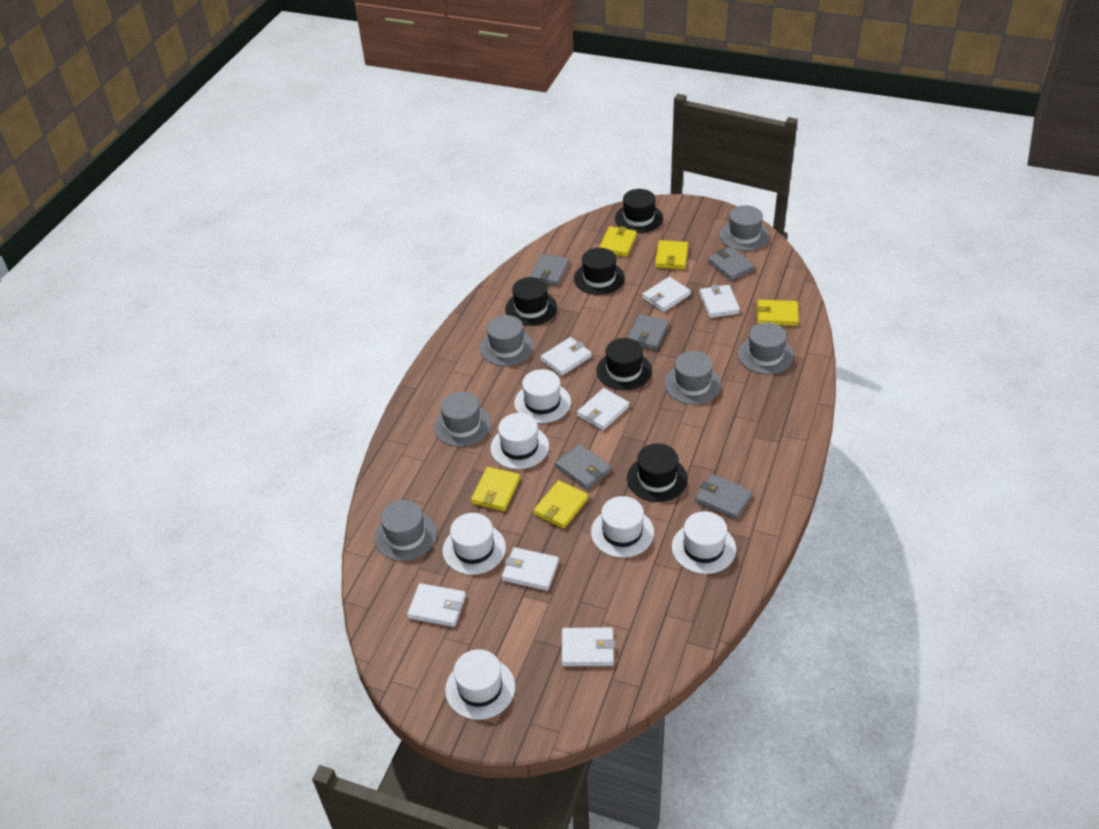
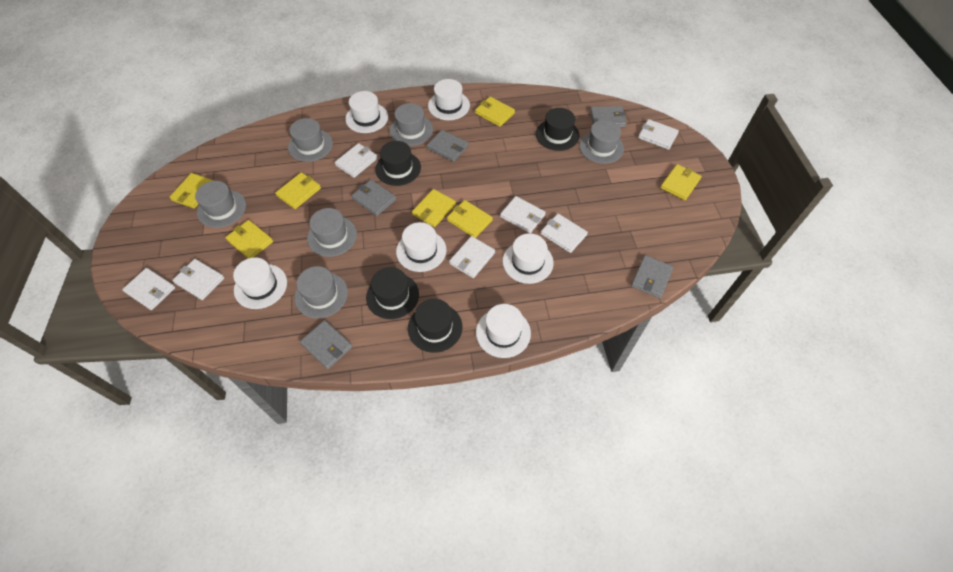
black hat: 5 -> 4
yellow wallet: 5 -> 7

